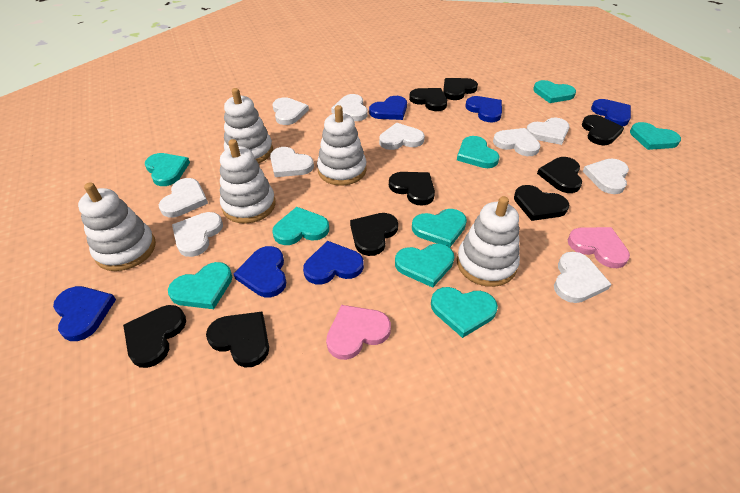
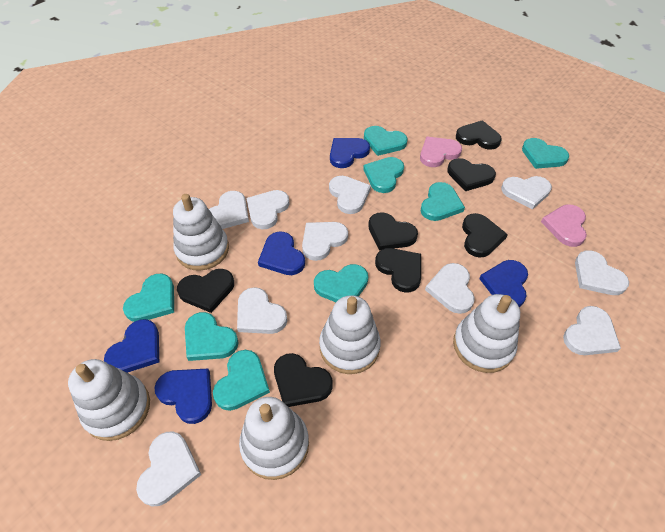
black heart: 9 -> 7
blue heart: 6 -> 5
turquoise heart: 9 -> 8

